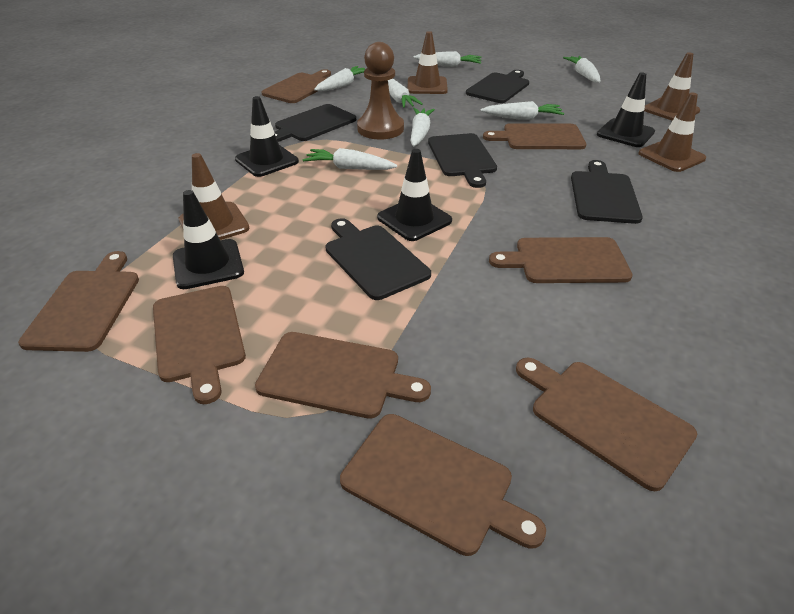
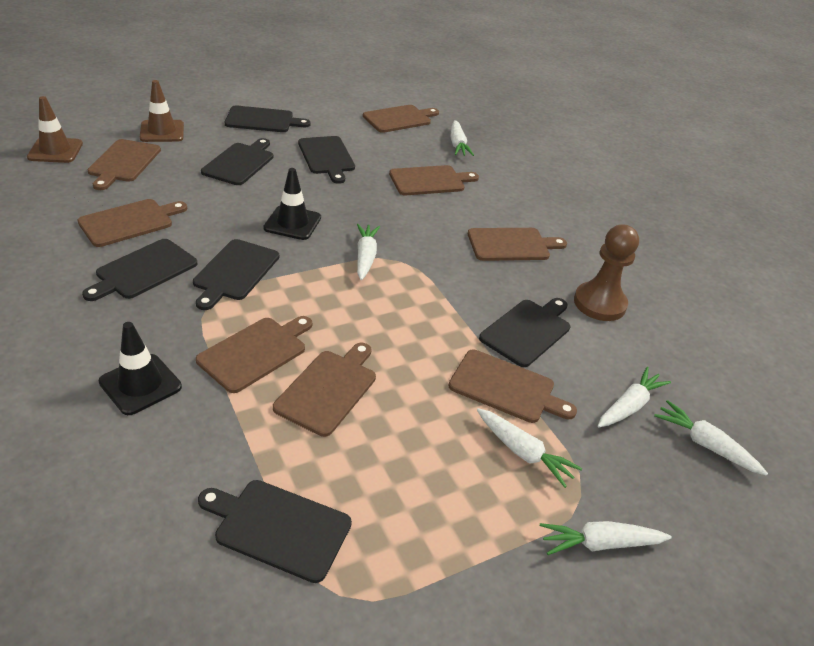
black cutting board: 5 -> 7
black traffic cone: 4 -> 2
brown traffic cone: 4 -> 2
white carrot: 7 -> 6

